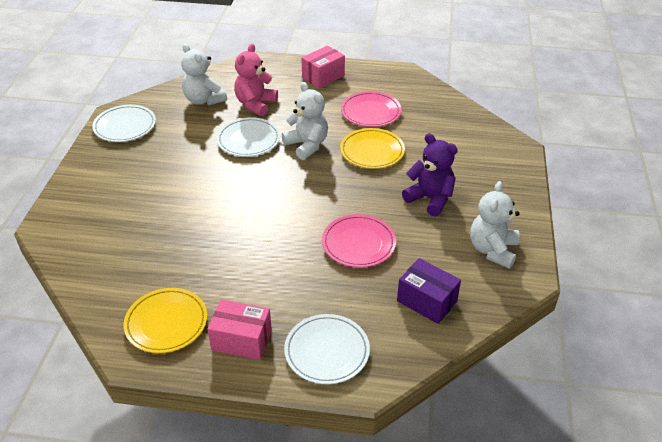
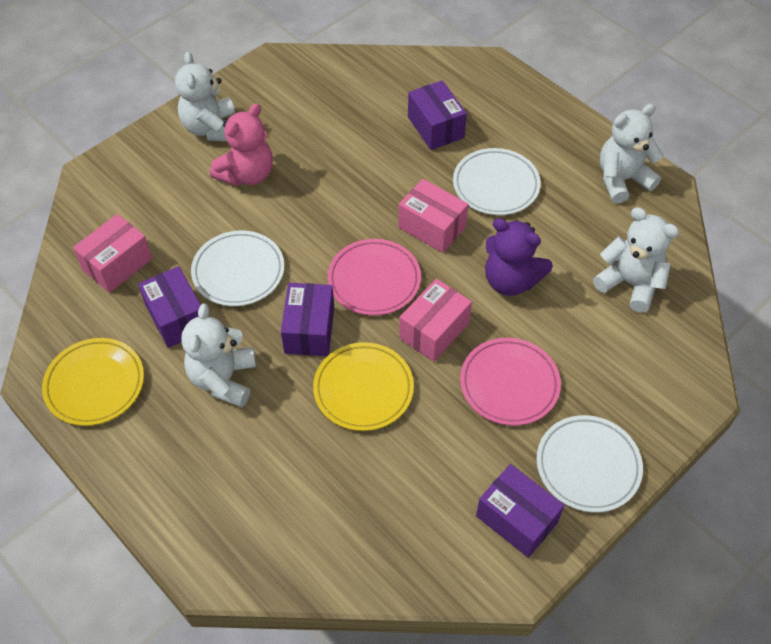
pink box: 2 -> 3
purple box: 1 -> 4
white teddy bear: 3 -> 4

